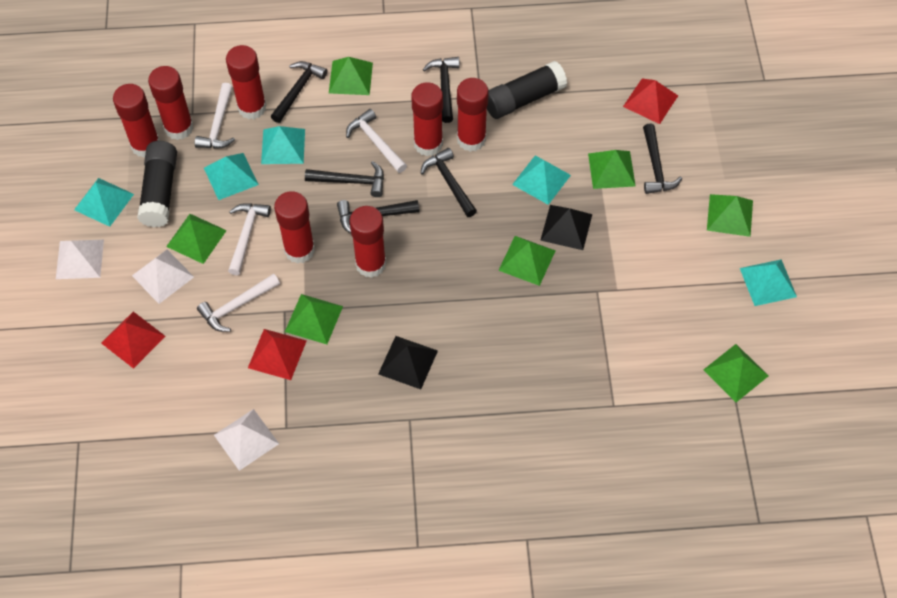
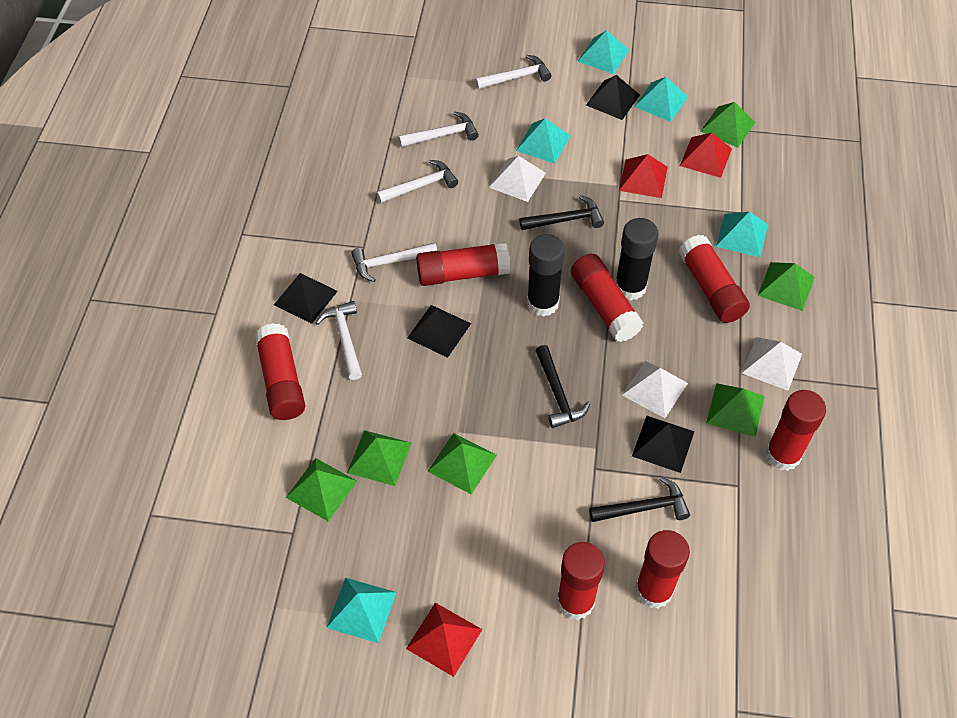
black hammer: 6 -> 3
black pyramid: 2 -> 4
green pyramid: 7 -> 6
white hammer: 4 -> 5

